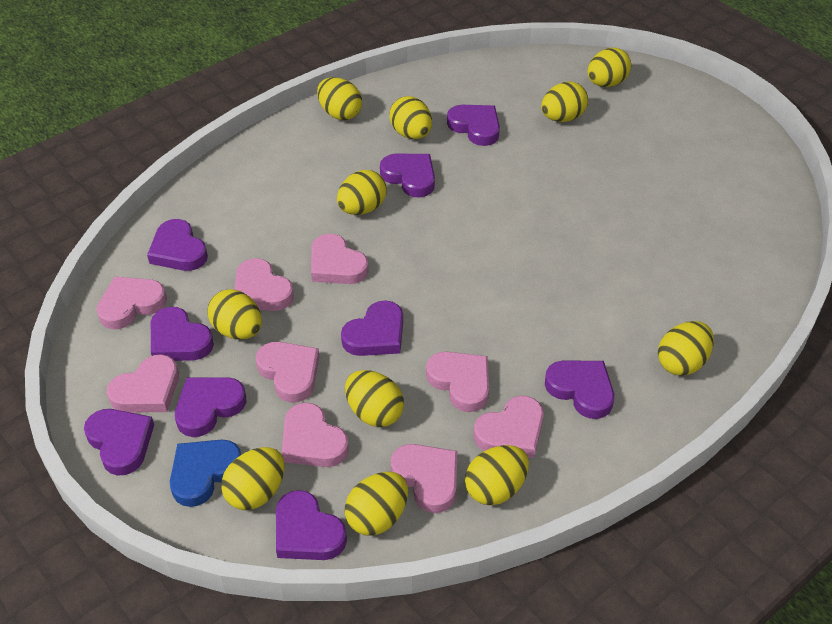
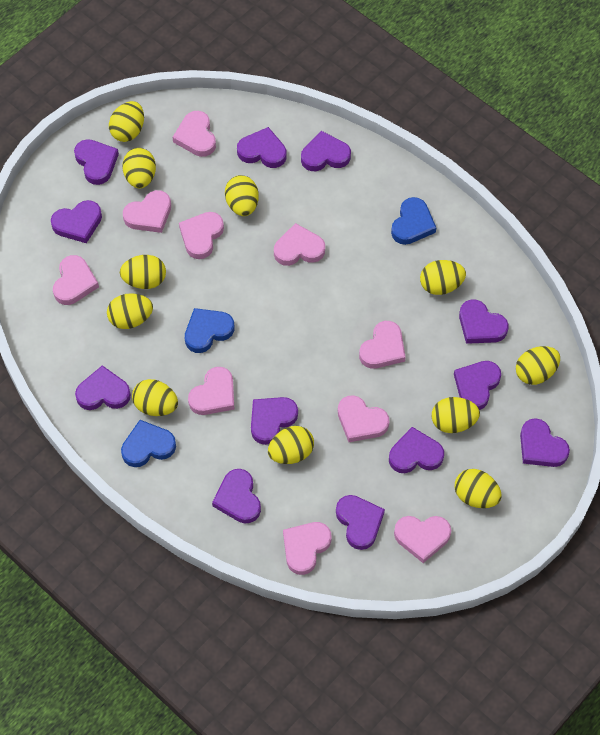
blue heart: 1 -> 3
pink heart: 9 -> 10
purple heart: 9 -> 12

